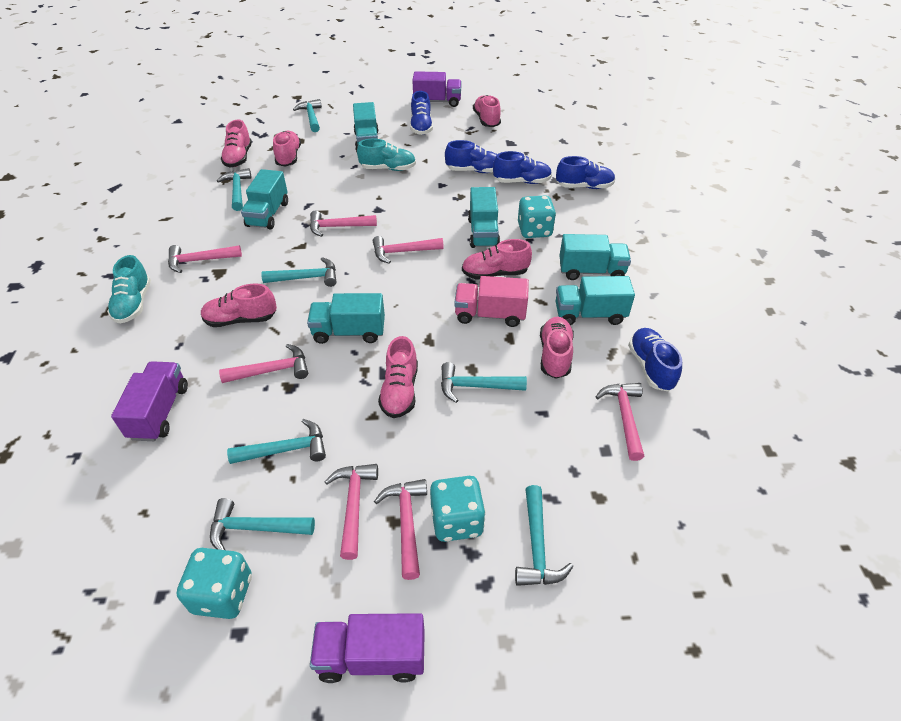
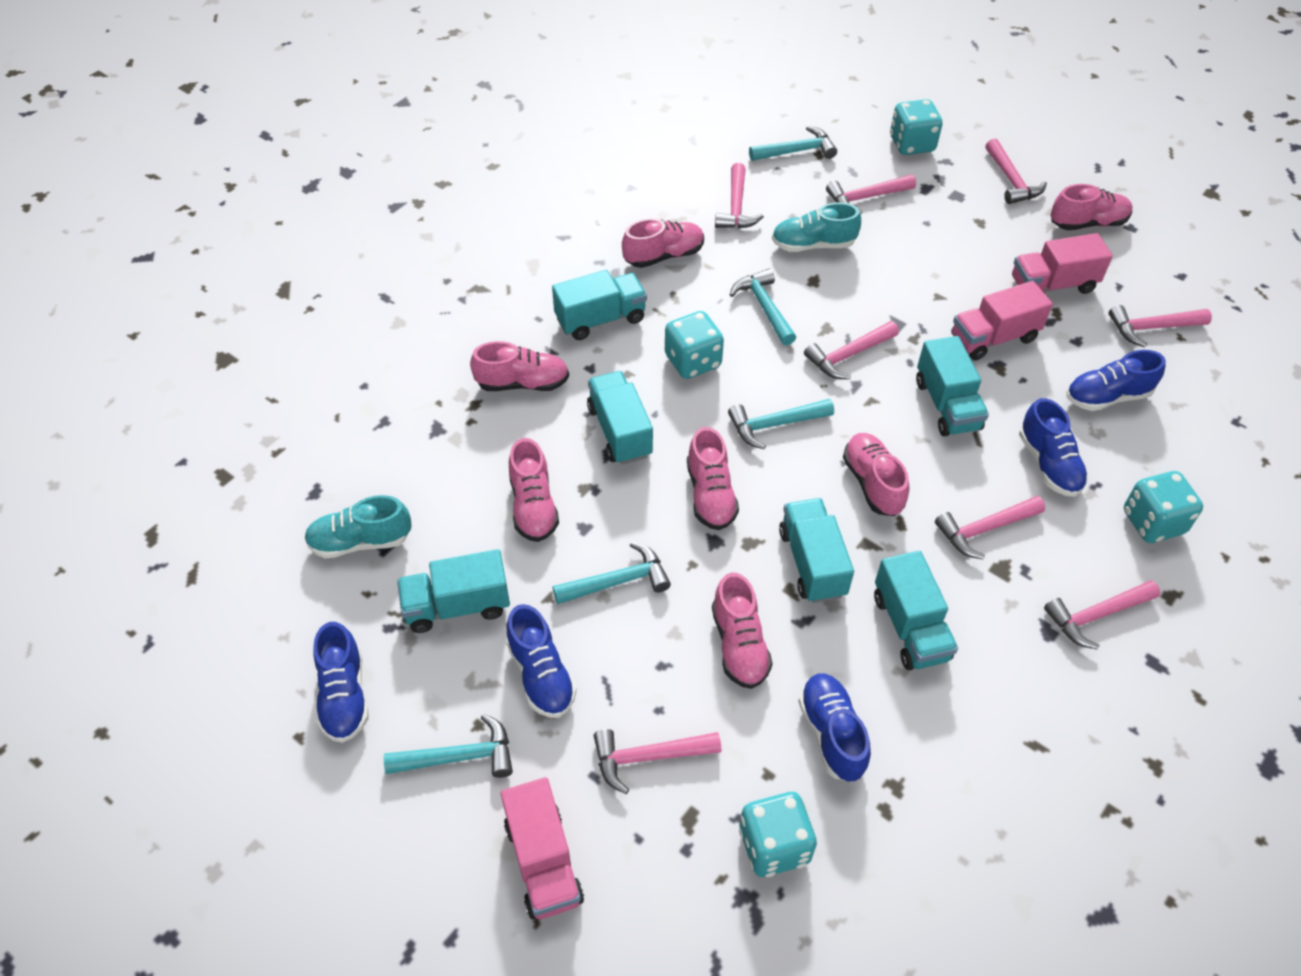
pink hammer: 7 -> 8
pink truck: 1 -> 3
purple truck: 3 -> 0
turquoise dice: 3 -> 4
turquoise hammer: 7 -> 5

